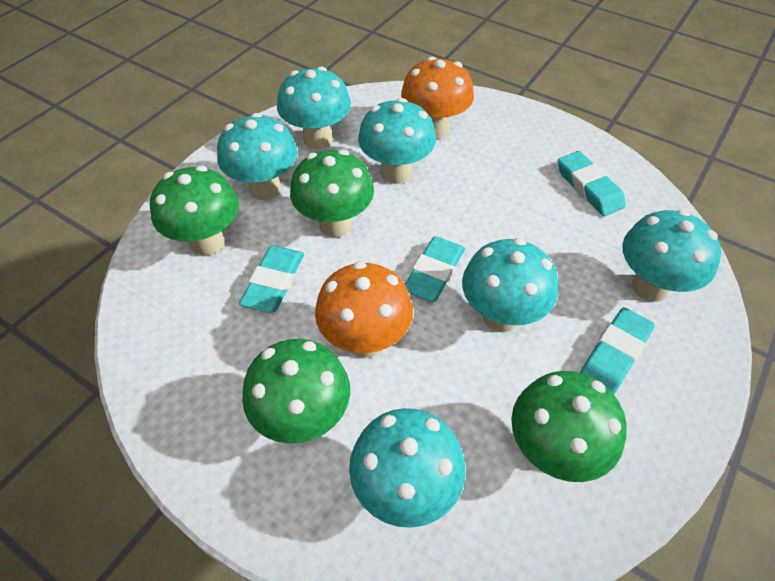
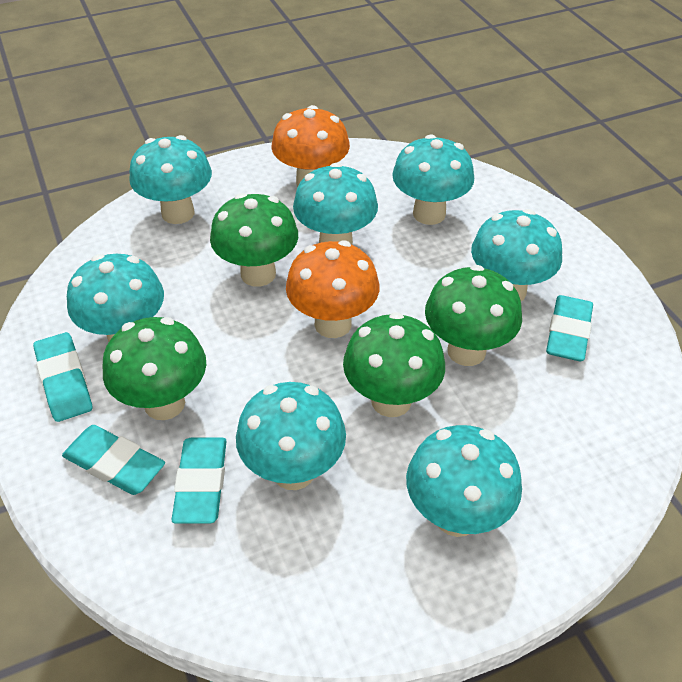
turquoise mushroom: 6 -> 7

